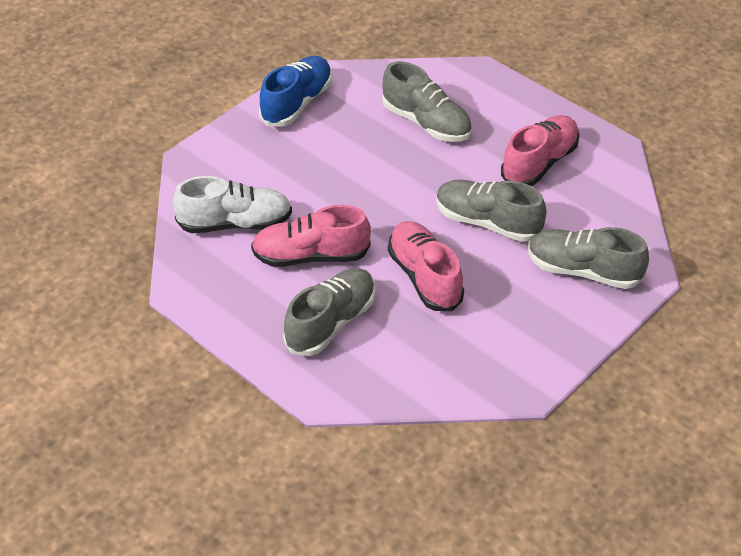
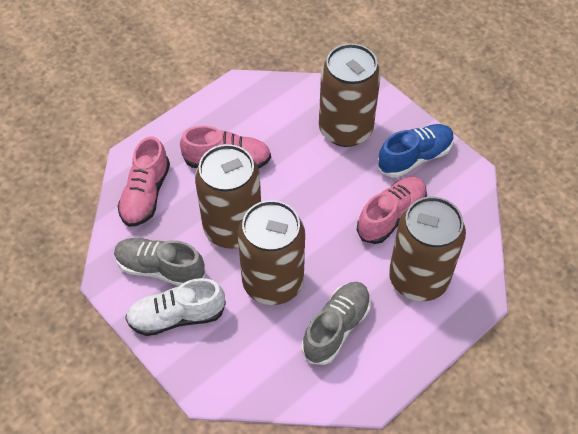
brown can: 0 -> 4
grey shoe: 4 -> 2

